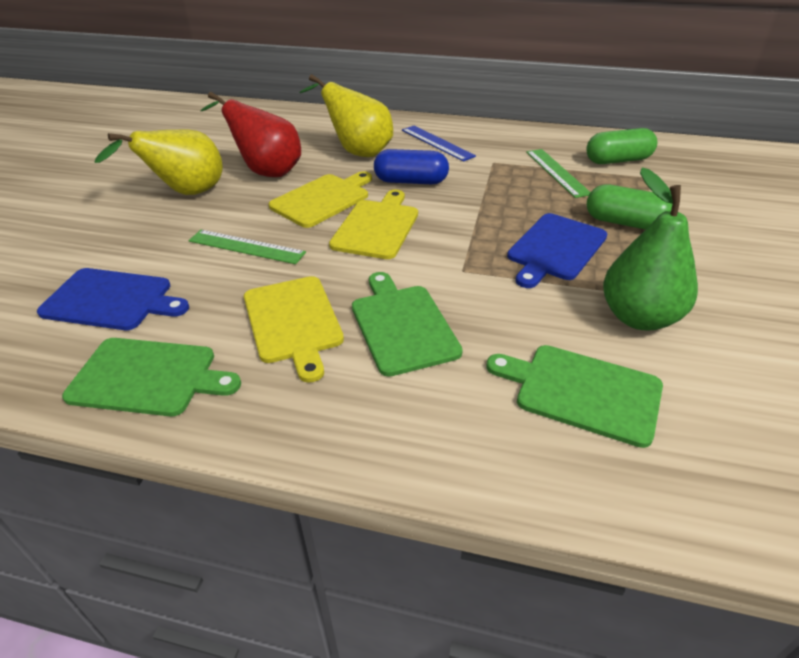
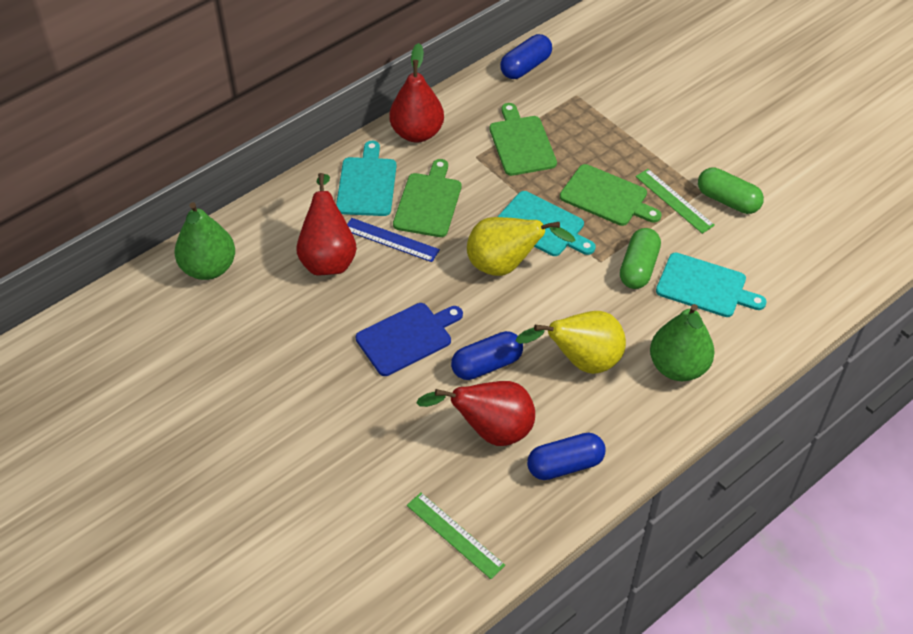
blue capsule: 1 -> 3
blue cutting board: 2 -> 1
green pear: 1 -> 2
red pear: 1 -> 3
turquoise cutting board: 0 -> 3
yellow cutting board: 3 -> 0

